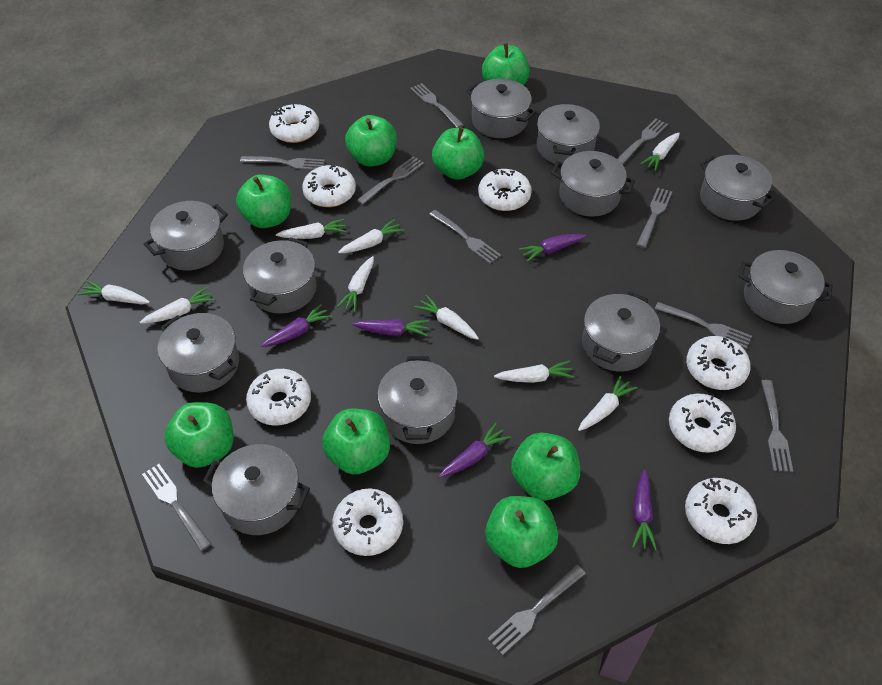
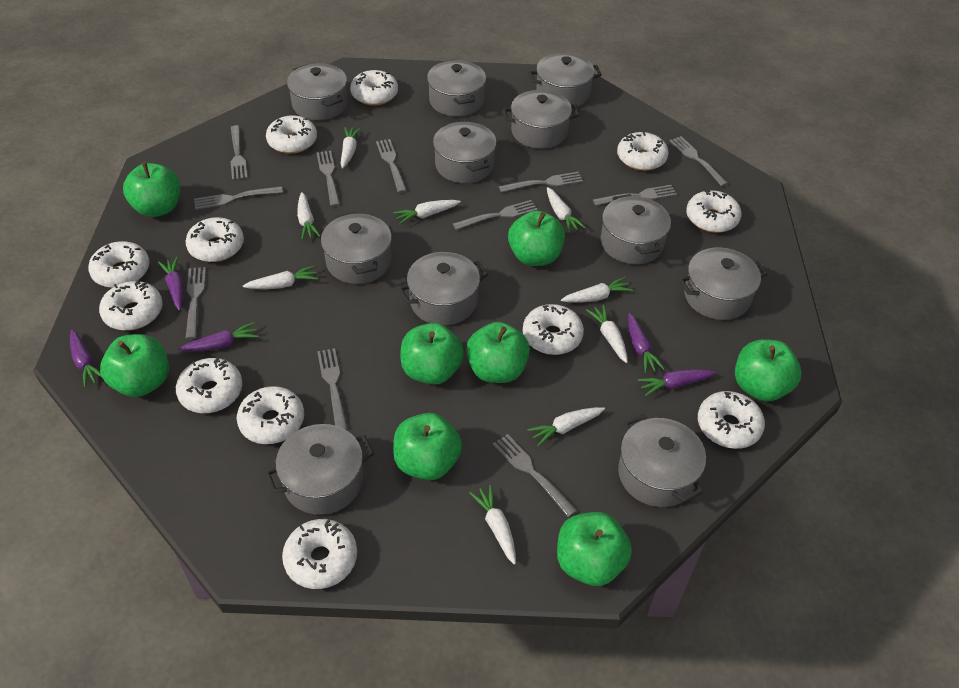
grey fork: 10 -> 11
white donut: 8 -> 12

